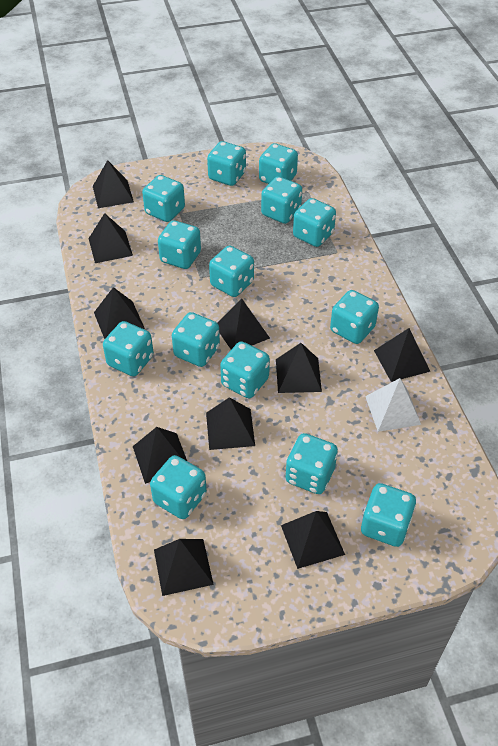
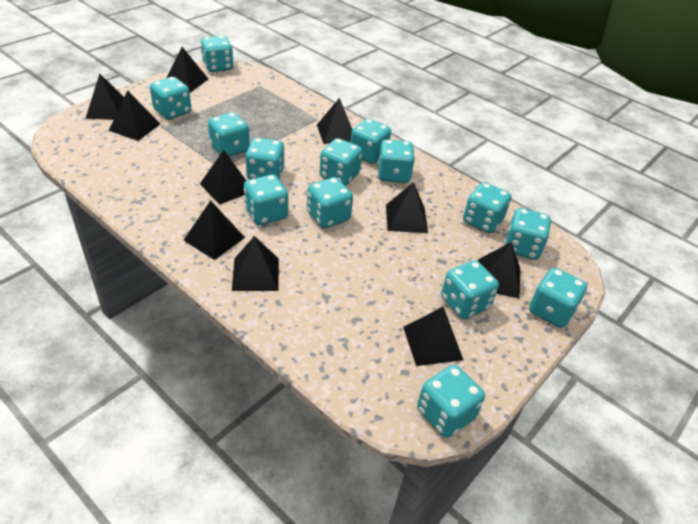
white pyramid: 1 -> 0

